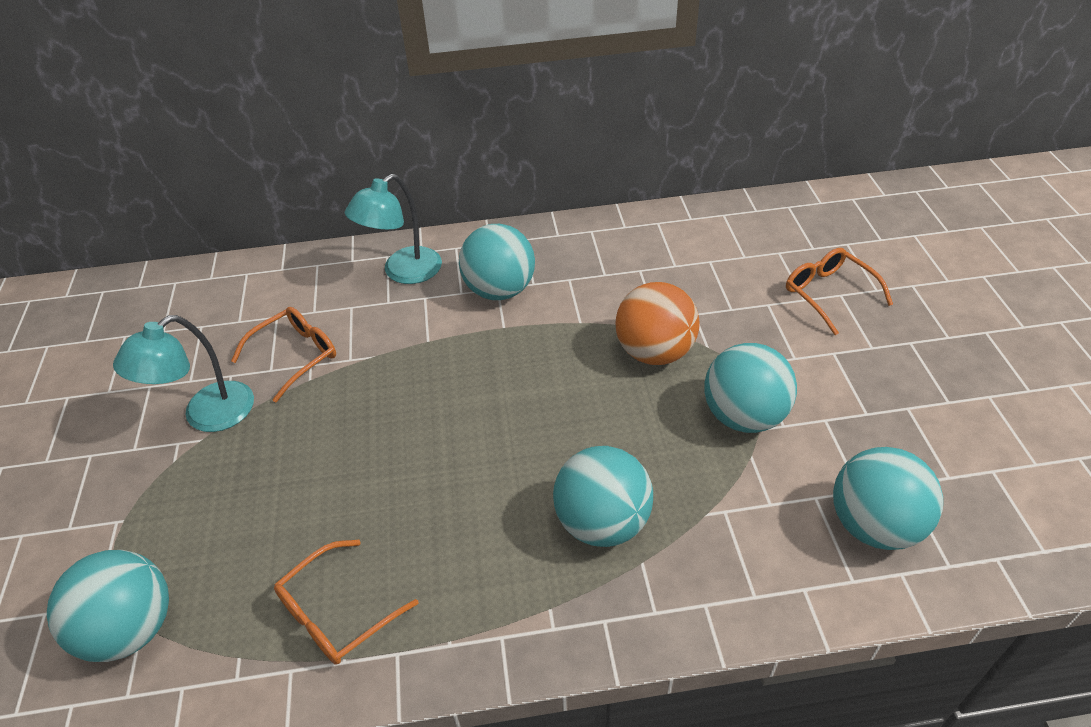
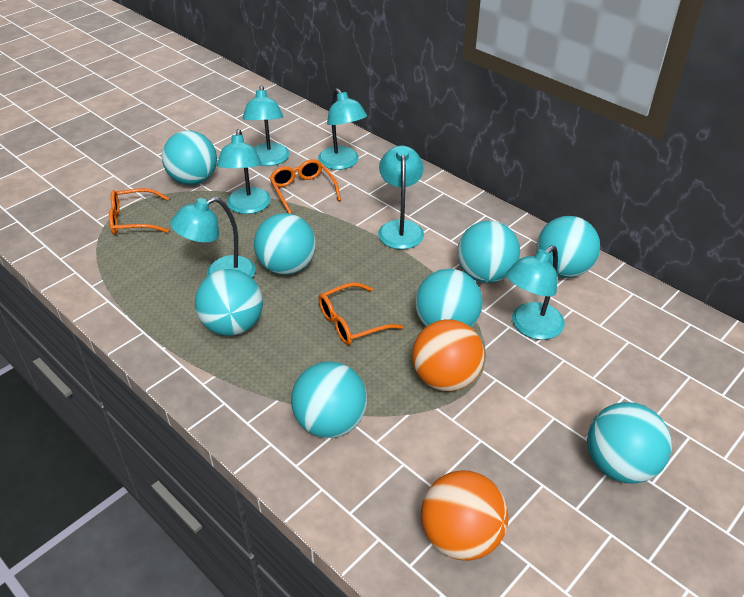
orange ball: 1 -> 2
turquoise ball: 5 -> 8
turquoise lamp: 2 -> 6

